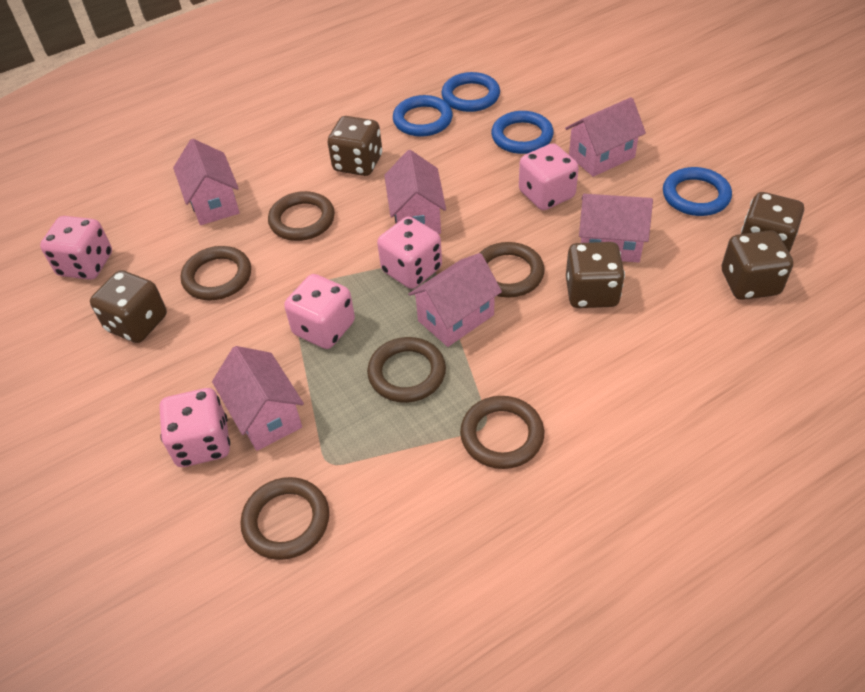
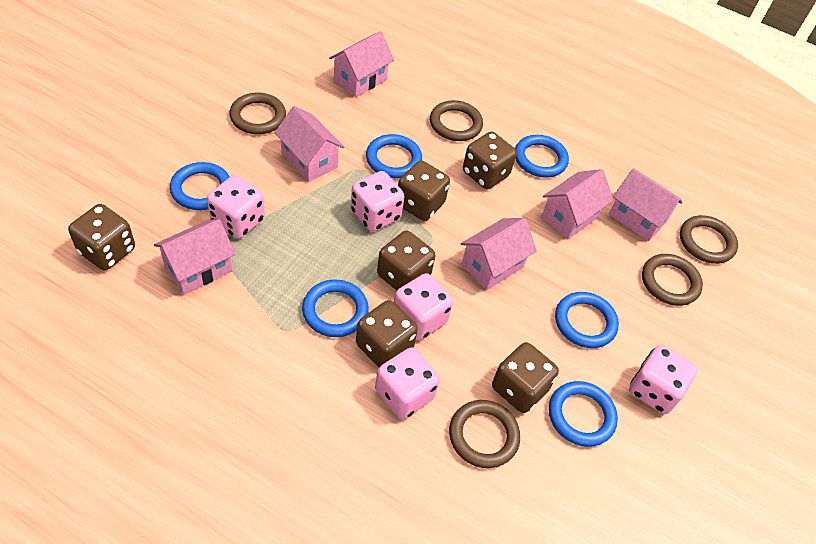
blue ring: 4 -> 6
brown dice: 5 -> 6
brown ring: 6 -> 5

